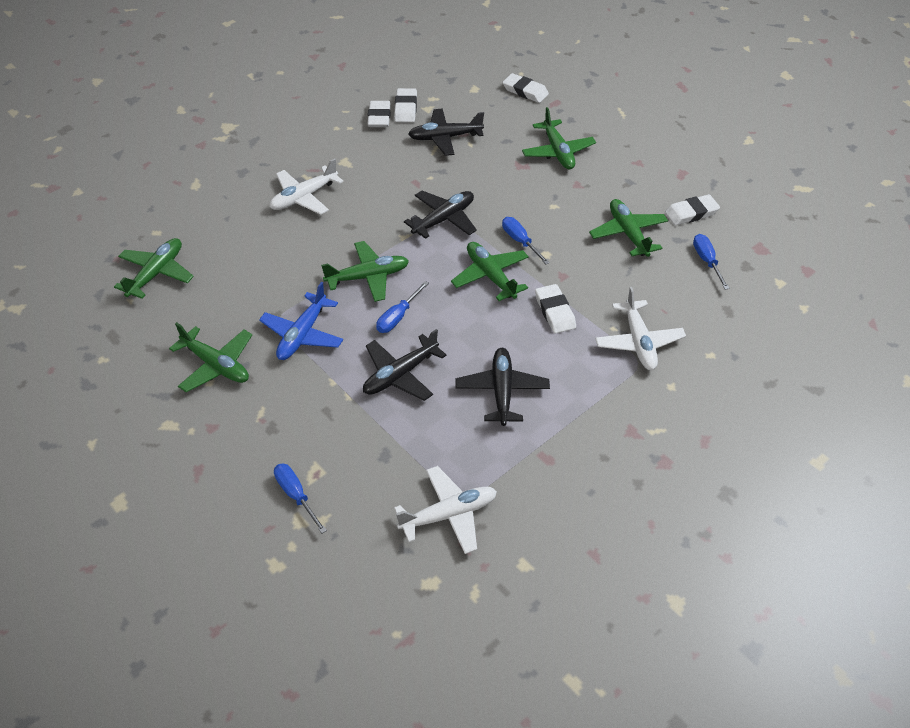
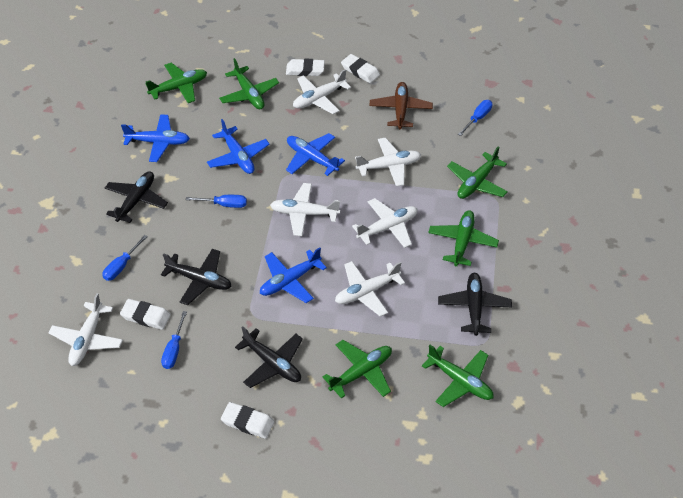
blue plane: 1 -> 4
brown plane: 0 -> 1
white eraser: 5 -> 4
white plane: 3 -> 6

